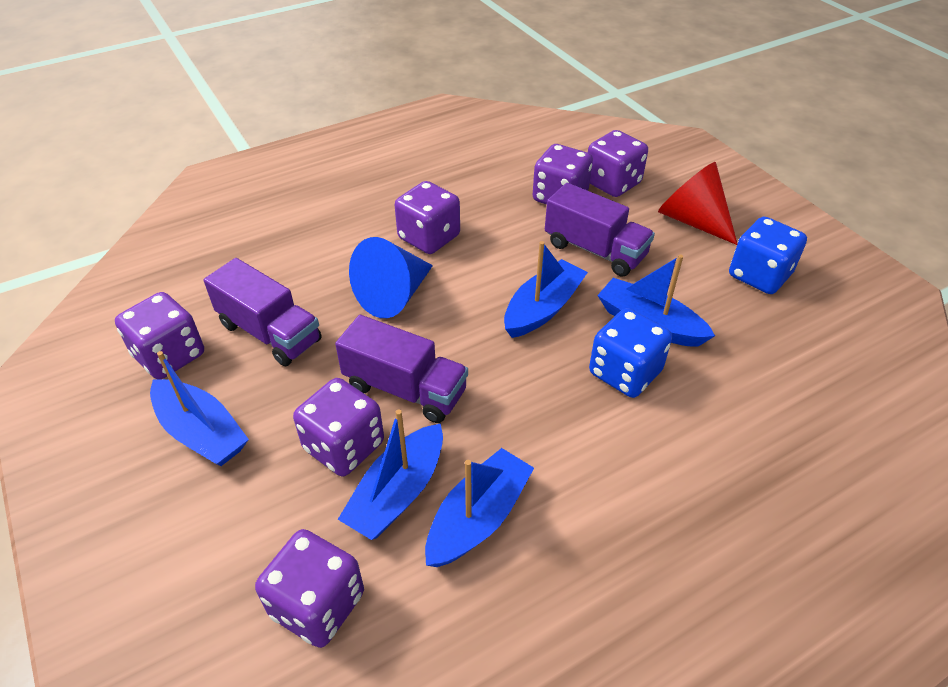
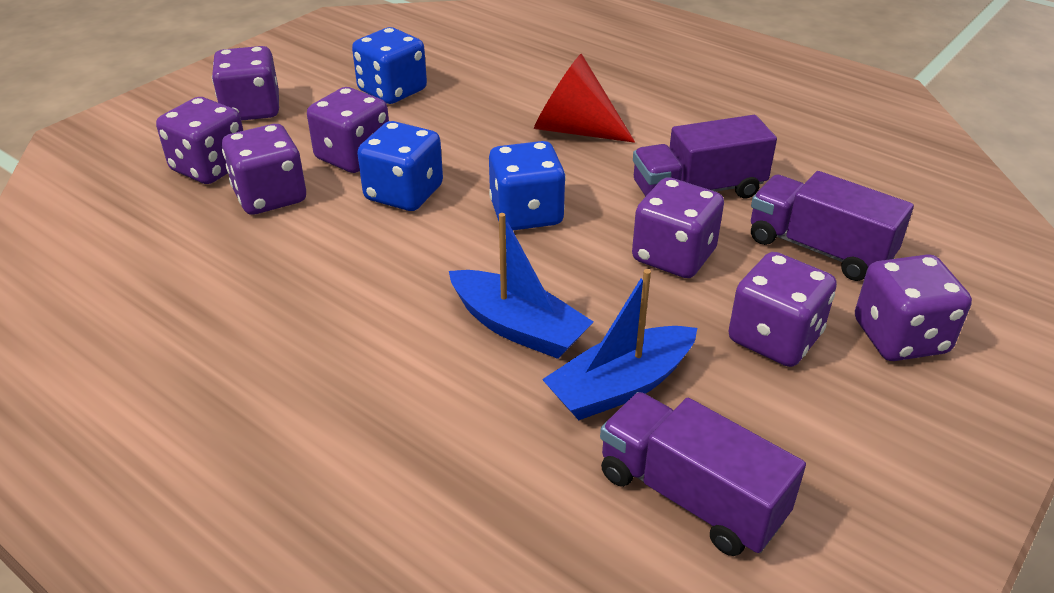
blue boat: 5 -> 2
blue cone: 1 -> 0
blue dice: 2 -> 3
purple dice: 6 -> 7

